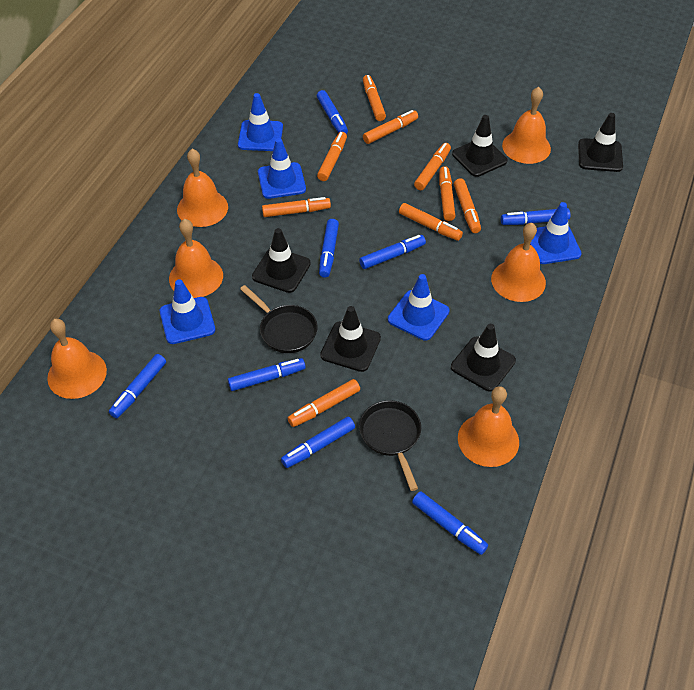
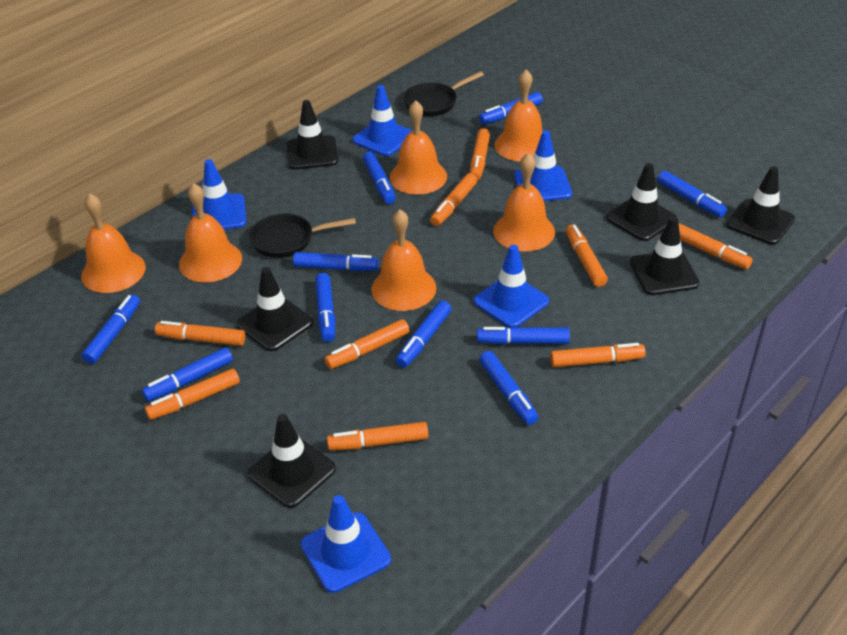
black traffic cone: 5 -> 6
blue marker: 8 -> 10

